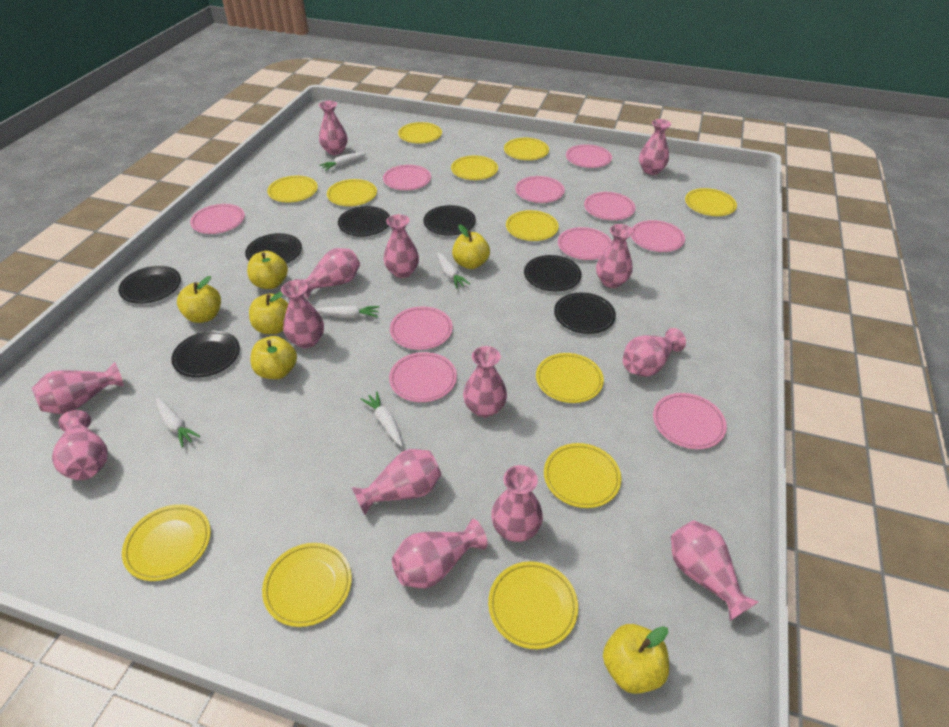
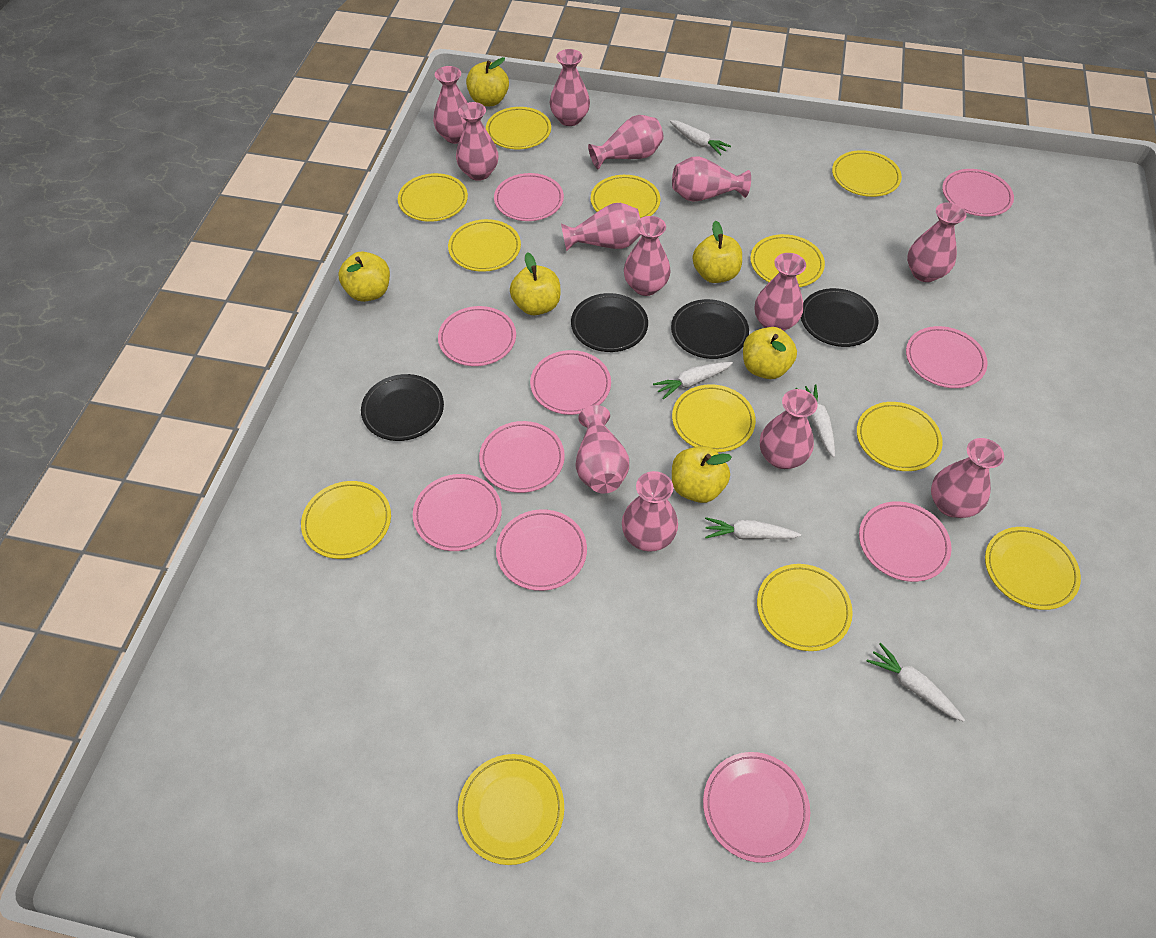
black plate: 7 -> 4
pink vase: 14 -> 13

